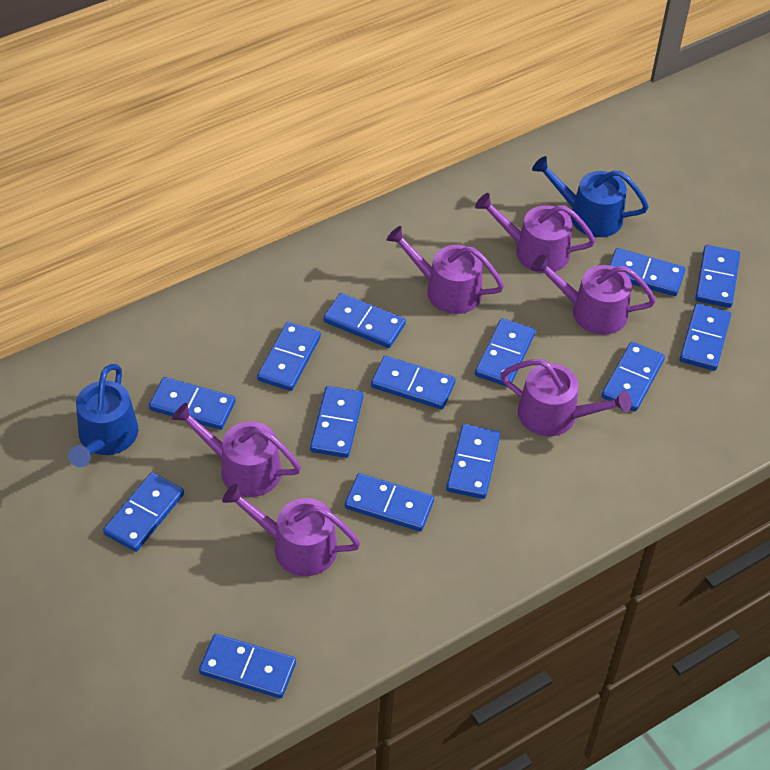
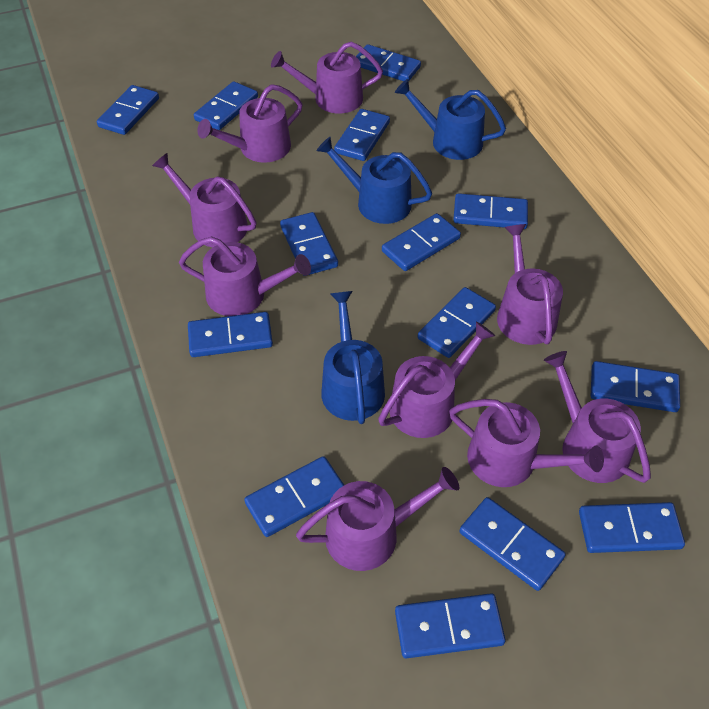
blue watering can: 2 -> 3
purple watering can: 6 -> 9

